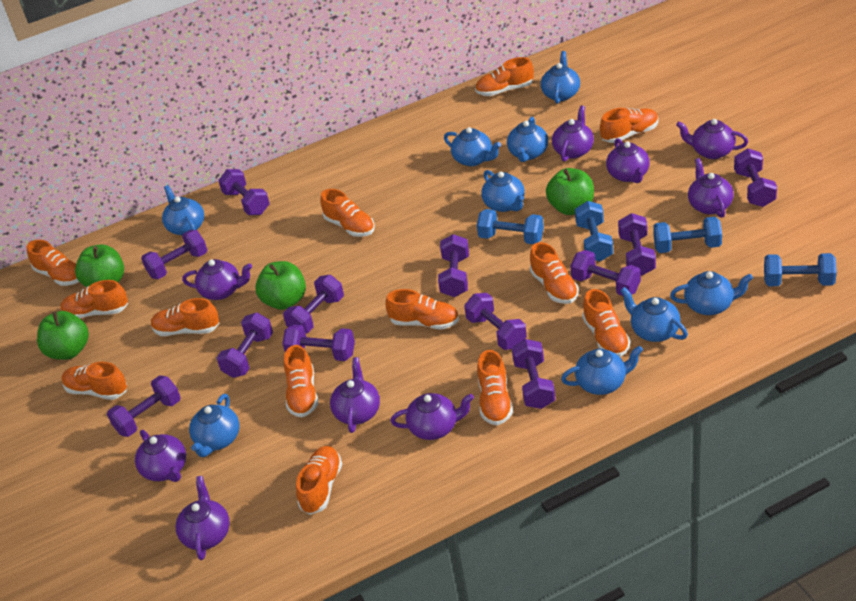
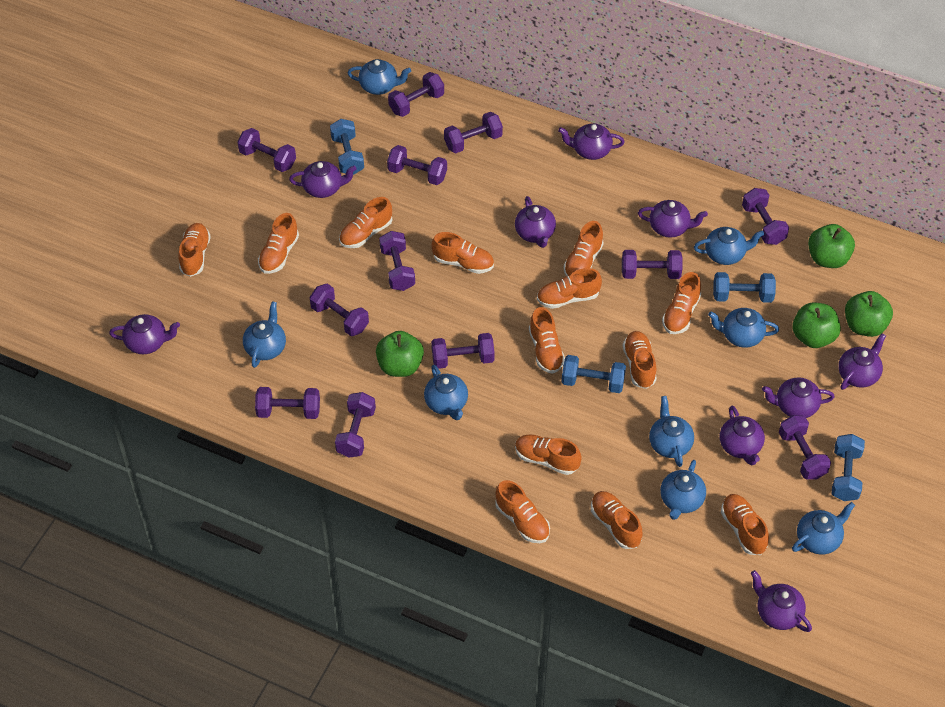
blue teapot: 9 -> 8

